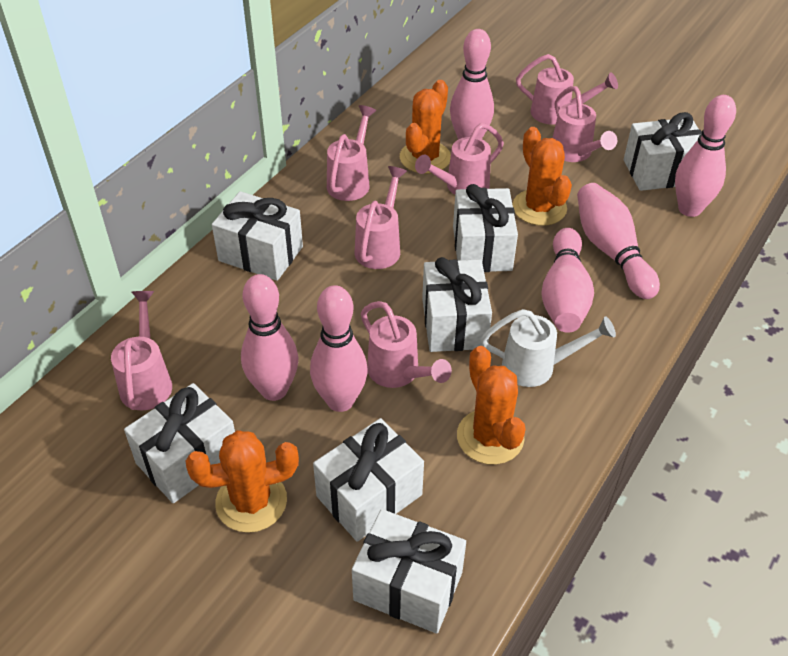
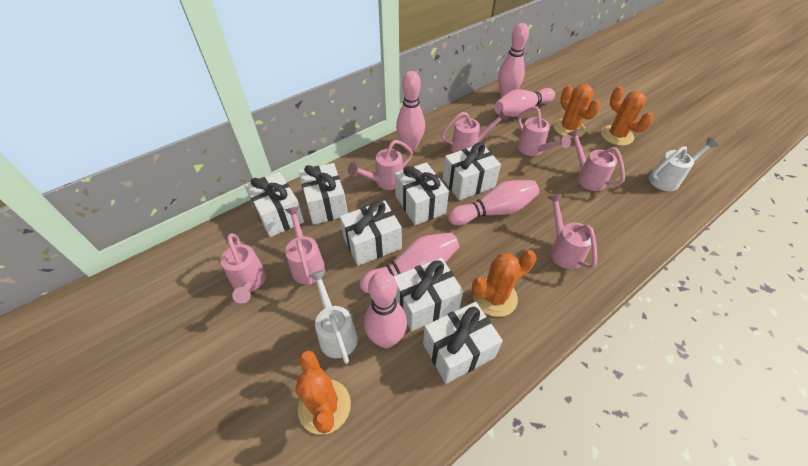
white watering can: 1 -> 2

